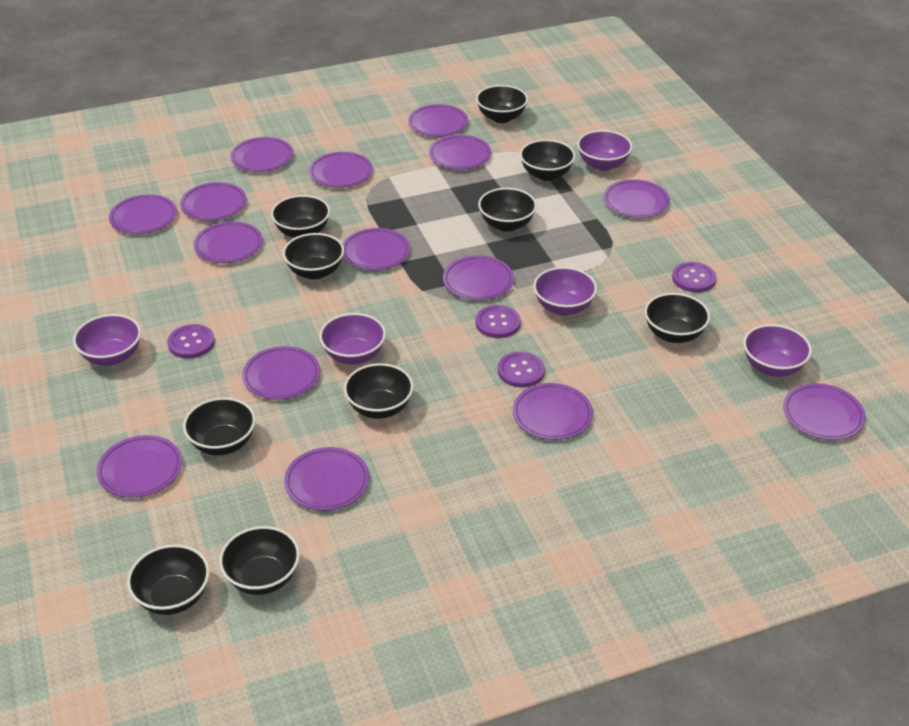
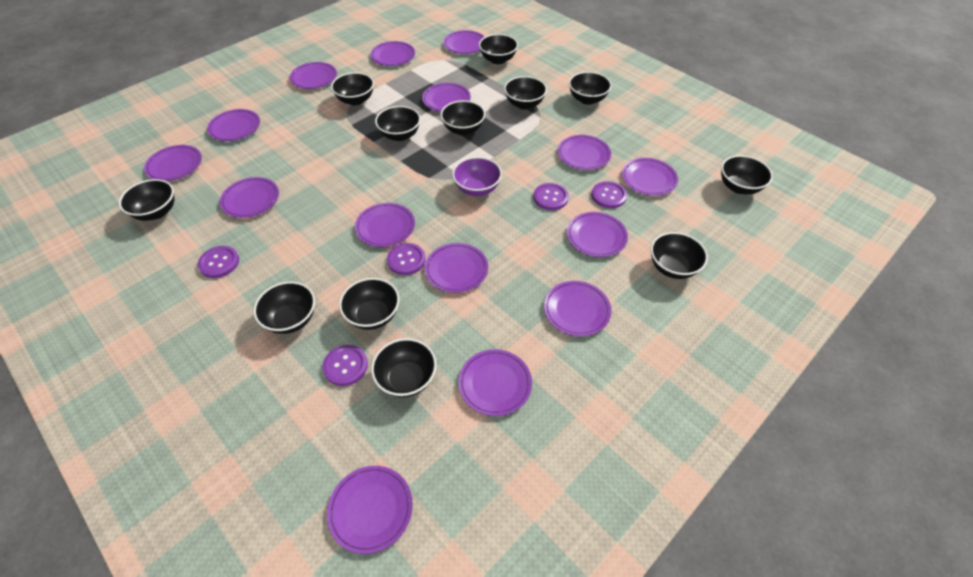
black bowl: 10 -> 12
purple bowl: 5 -> 1
purple button: 4 -> 5

